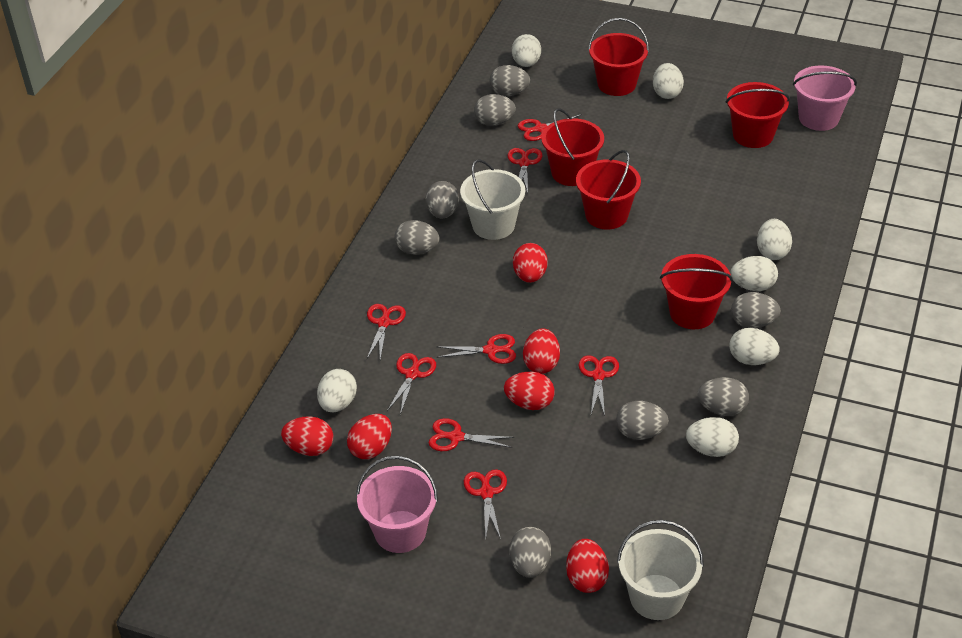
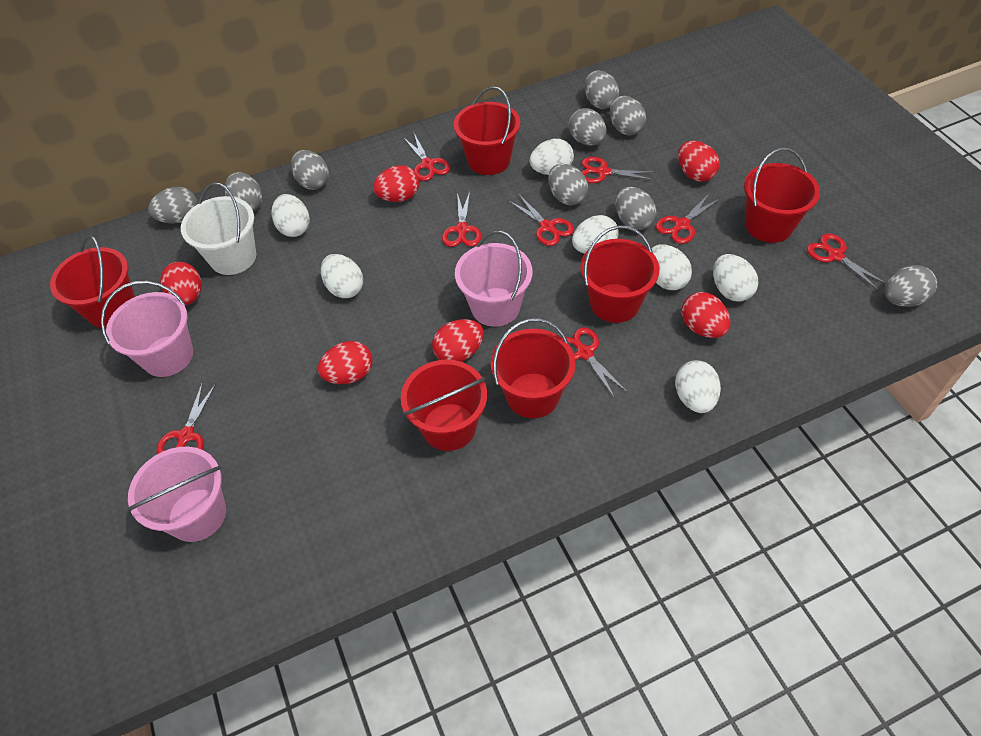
grey egg: 8 -> 9
pink bucket: 2 -> 3
red bucket: 5 -> 6
white bucket: 2 -> 1

